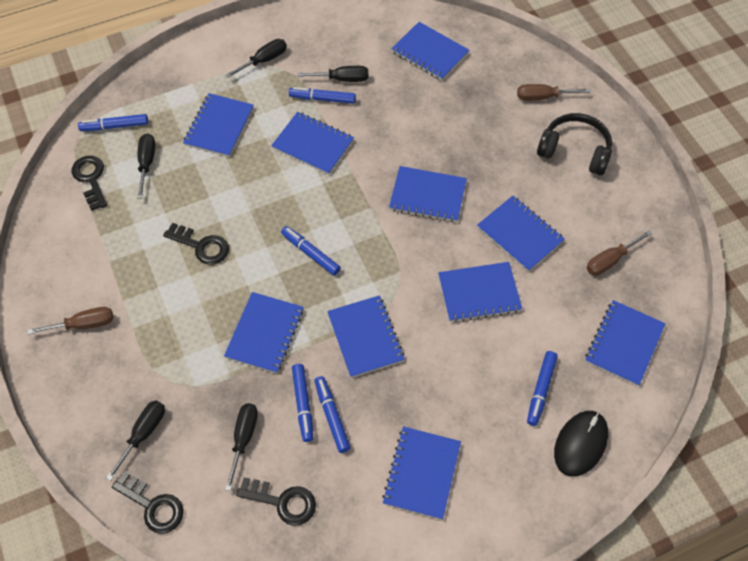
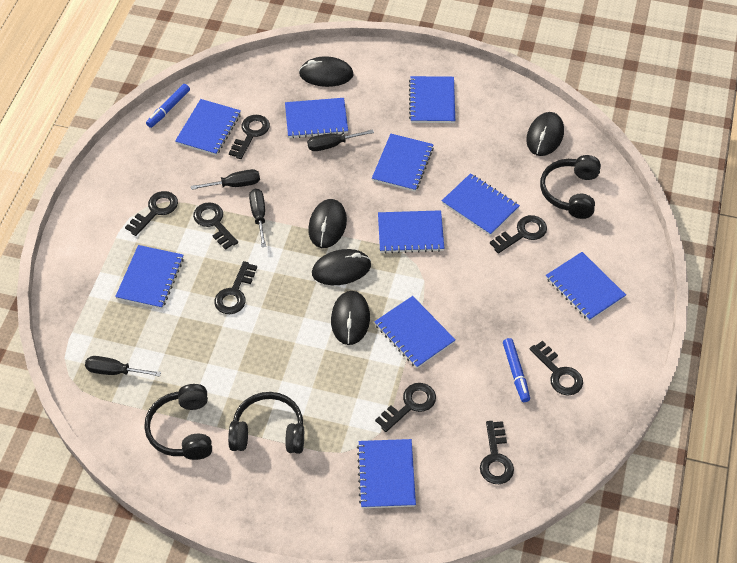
black headphones: 1 -> 3
black key: 4 -> 8
black mouse: 1 -> 5
black screwdriver: 5 -> 4
blue marker: 6 -> 2
brown screwdriver: 3 -> 0

